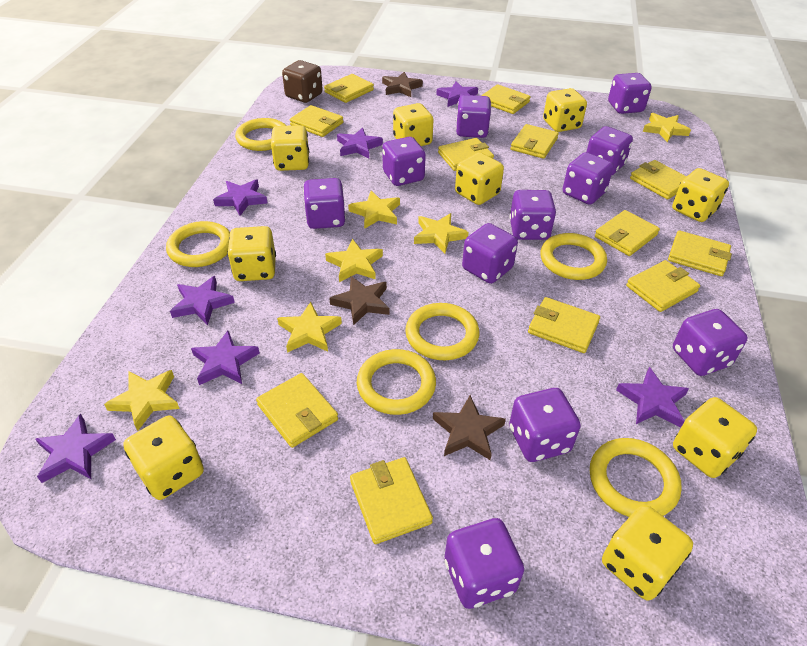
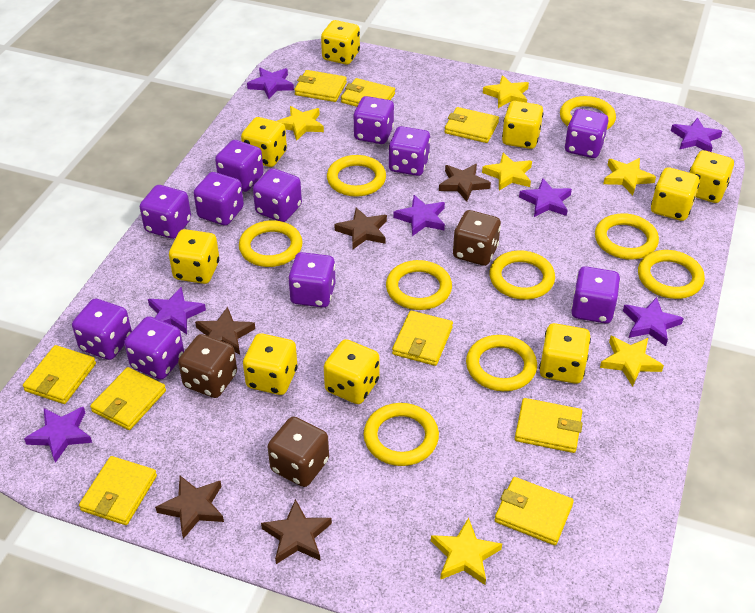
brown dice: 1 -> 3
brown star: 3 -> 5
yellow ring: 6 -> 9
yellow wallet: 12 -> 9

